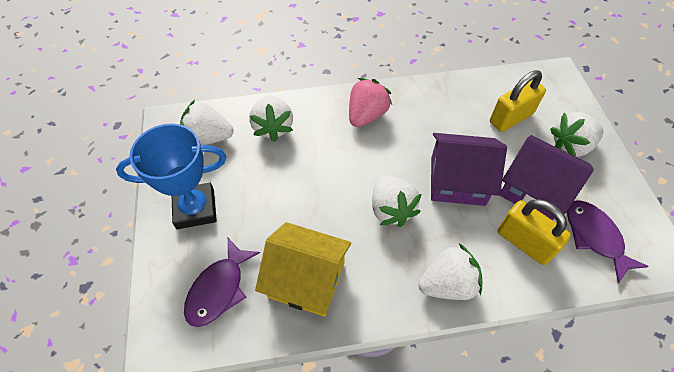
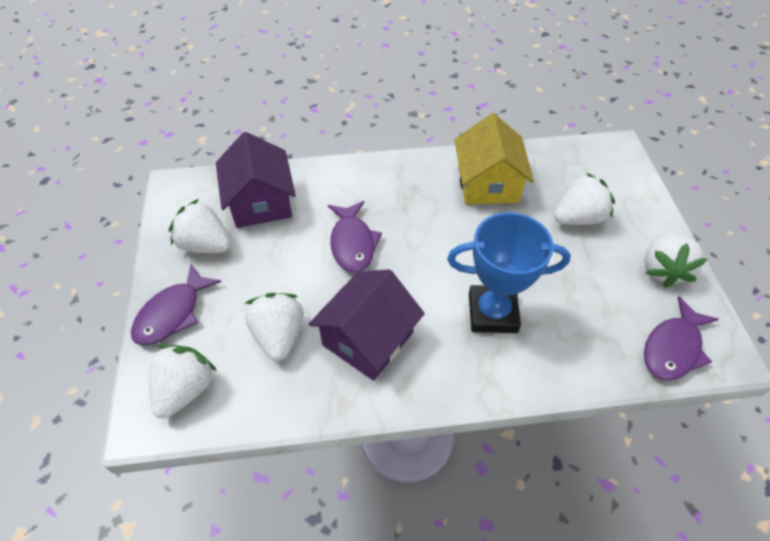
pink strawberry: 1 -> 0
purple fish: 2 -> 3
yellow padlock: 2 -> 0

